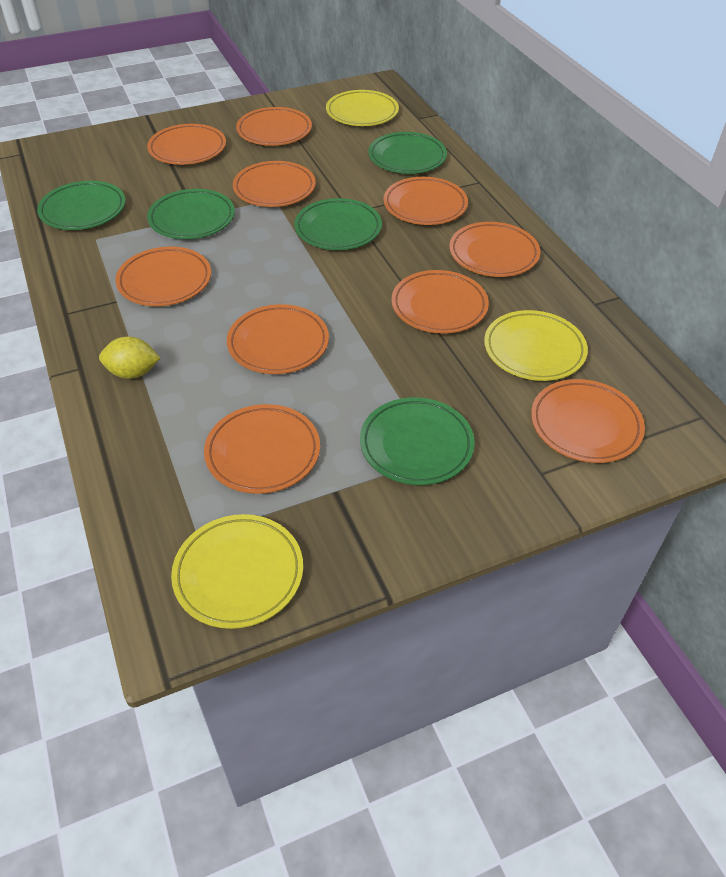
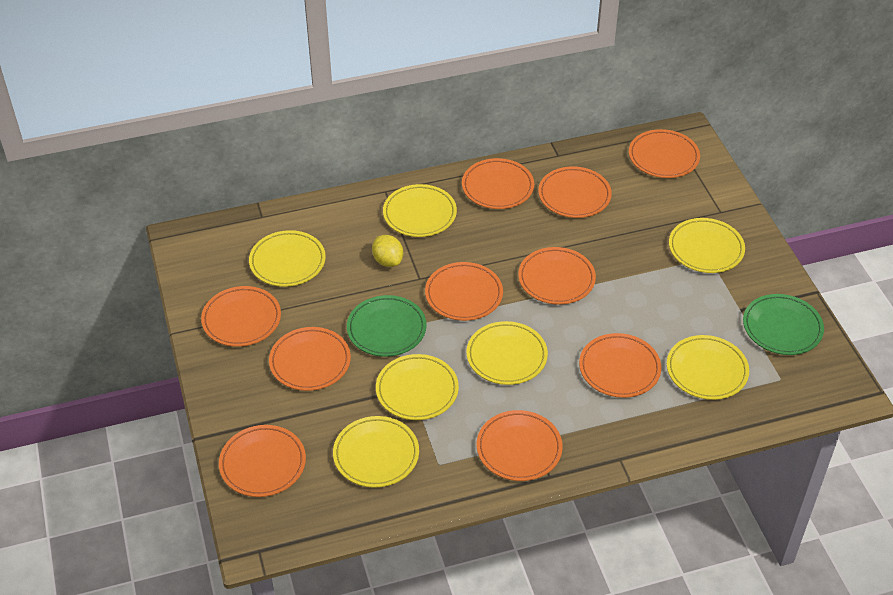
green plate: 5 -> 2
yellow plate: 3 -> 7

